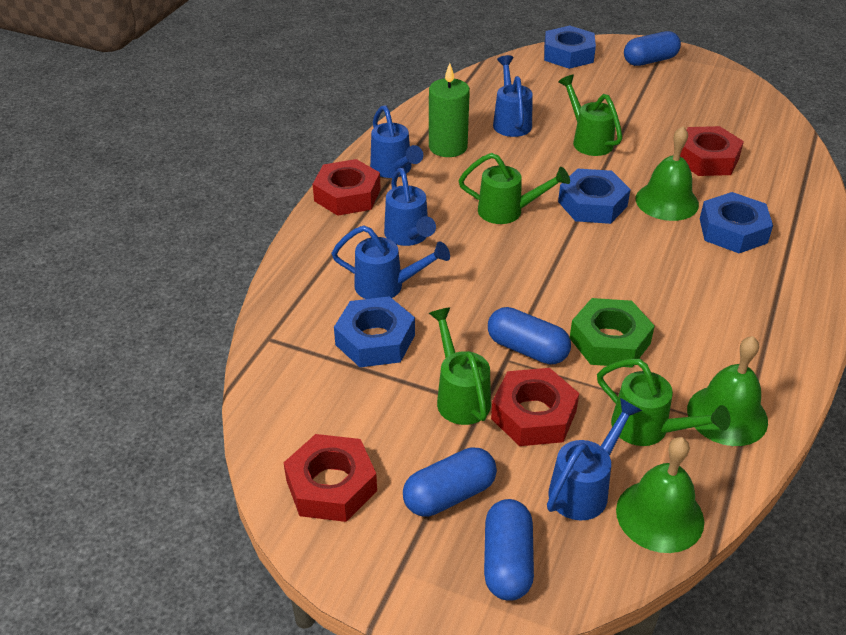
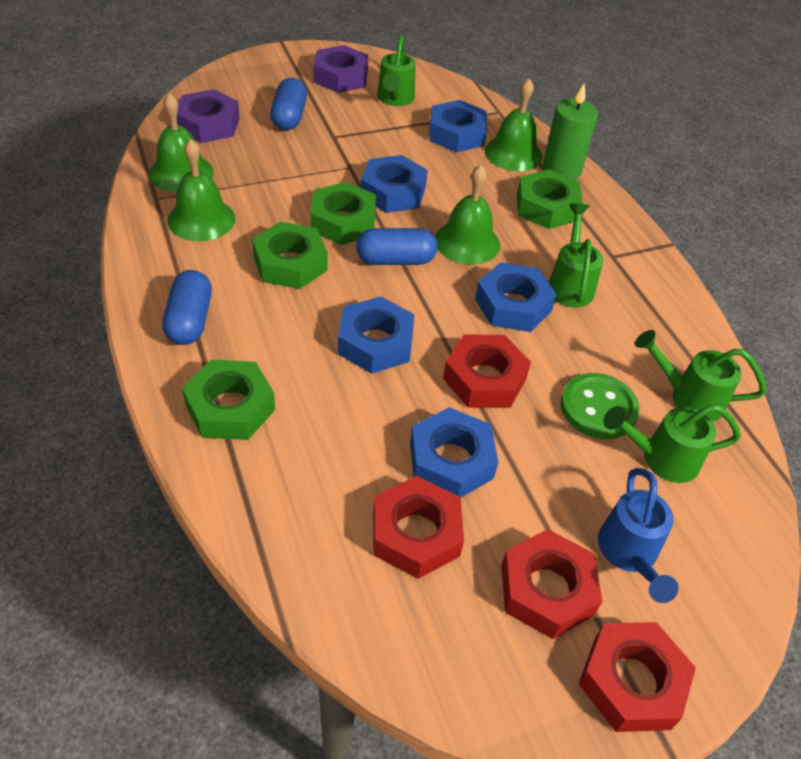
blue capsule: 4 -> 3
blue nut: 4 -> 5
blue watering can: 5 -> 1
green bell: 3 -> 4
green button: 0 -> 1
green nut: 1 -> 4
purple nut: 0 -> 2

